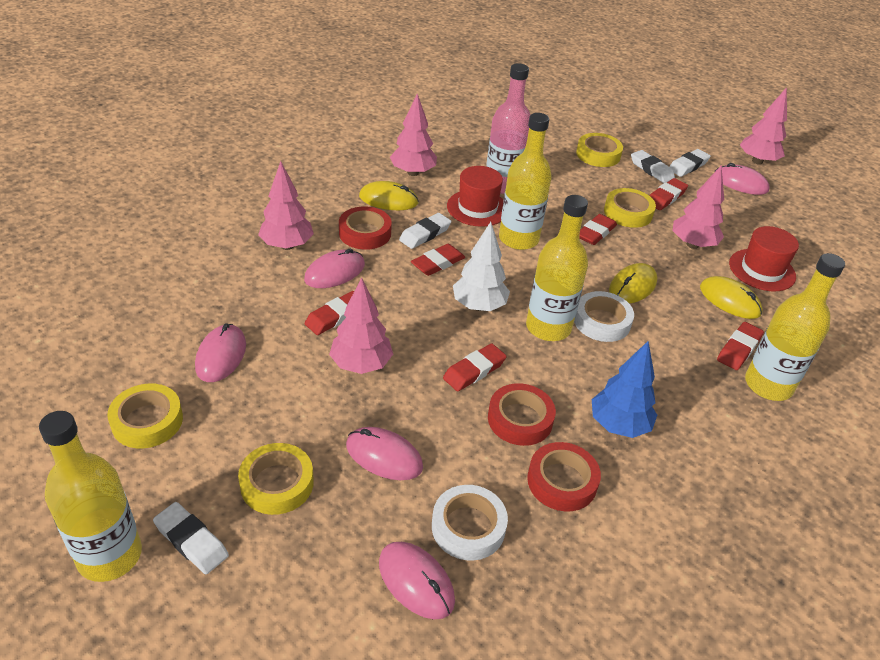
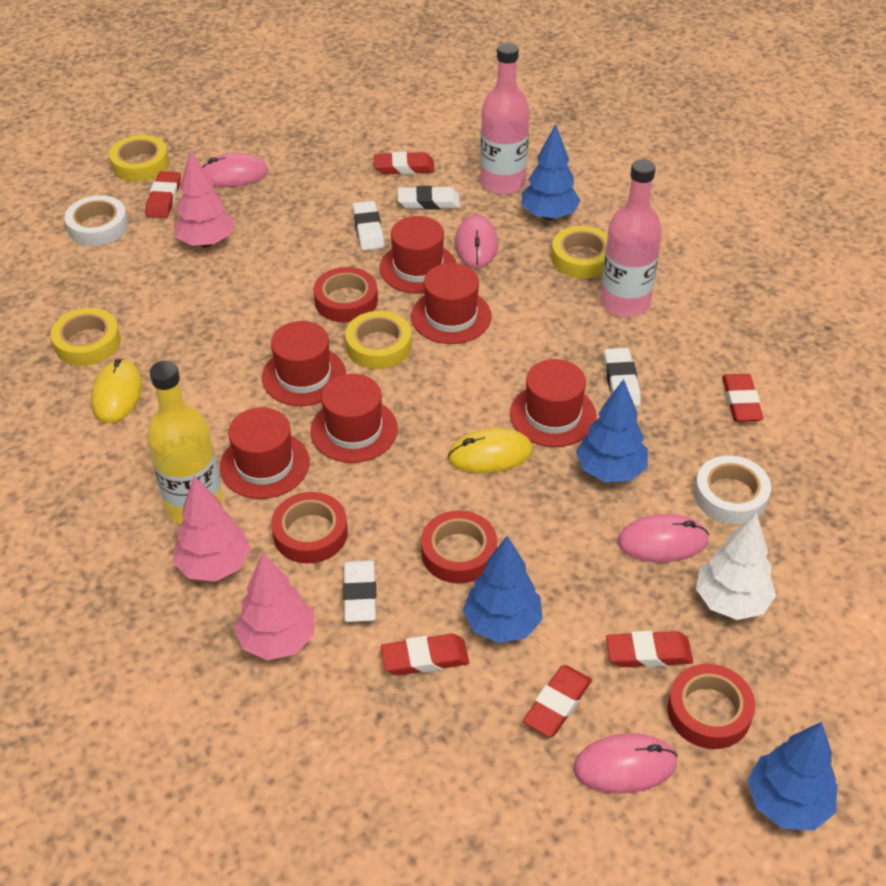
blue tree: 1 -> 4
pink bottle: 1 -> 2
pink mouse: 5 -> 4
pink tree: 5 -> 3
red hat: 2 -> 6
red tape: 3 -> 4
yellow bottle: 4 -> 1
yellow mouse: 3 -> 2

